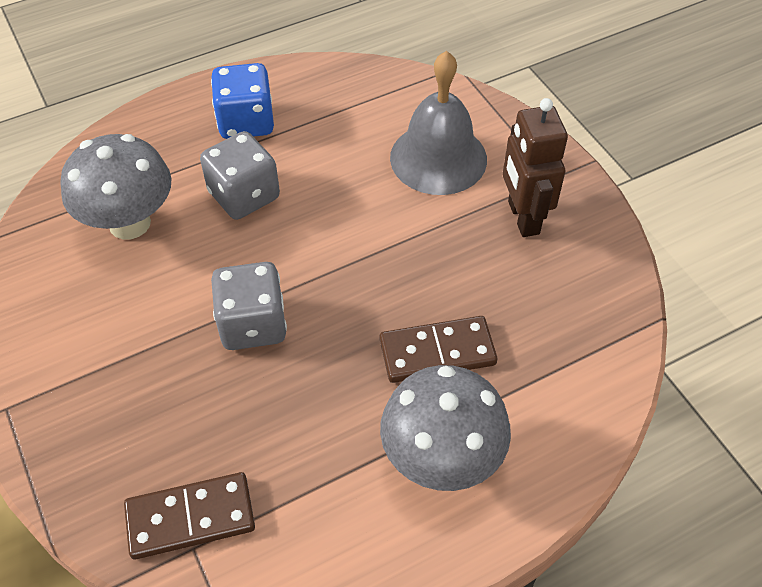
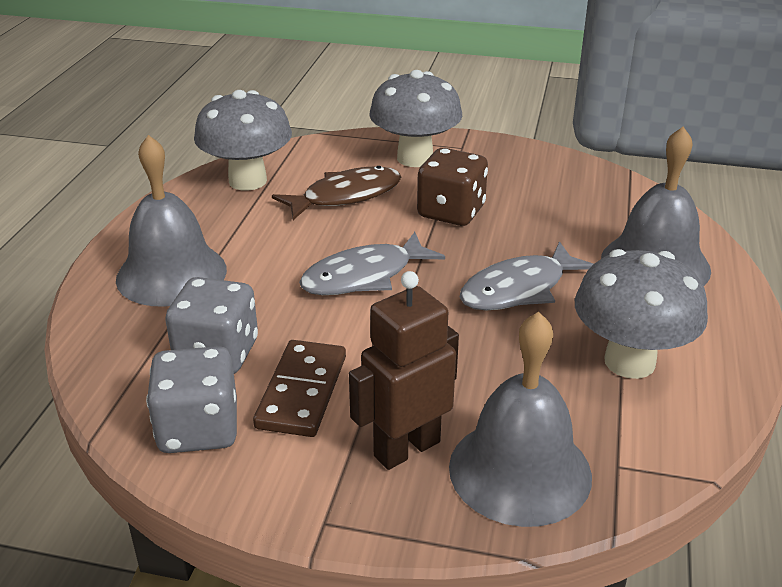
blue dice: 1 -> 0
brown dice: 0 -> 1
brown domino: 2 -> 1
brown fish: 0 -> 1
grey bell: 1 -> 3
grey fish: 0 -> 2
grey mushroom: 2 -> 3

